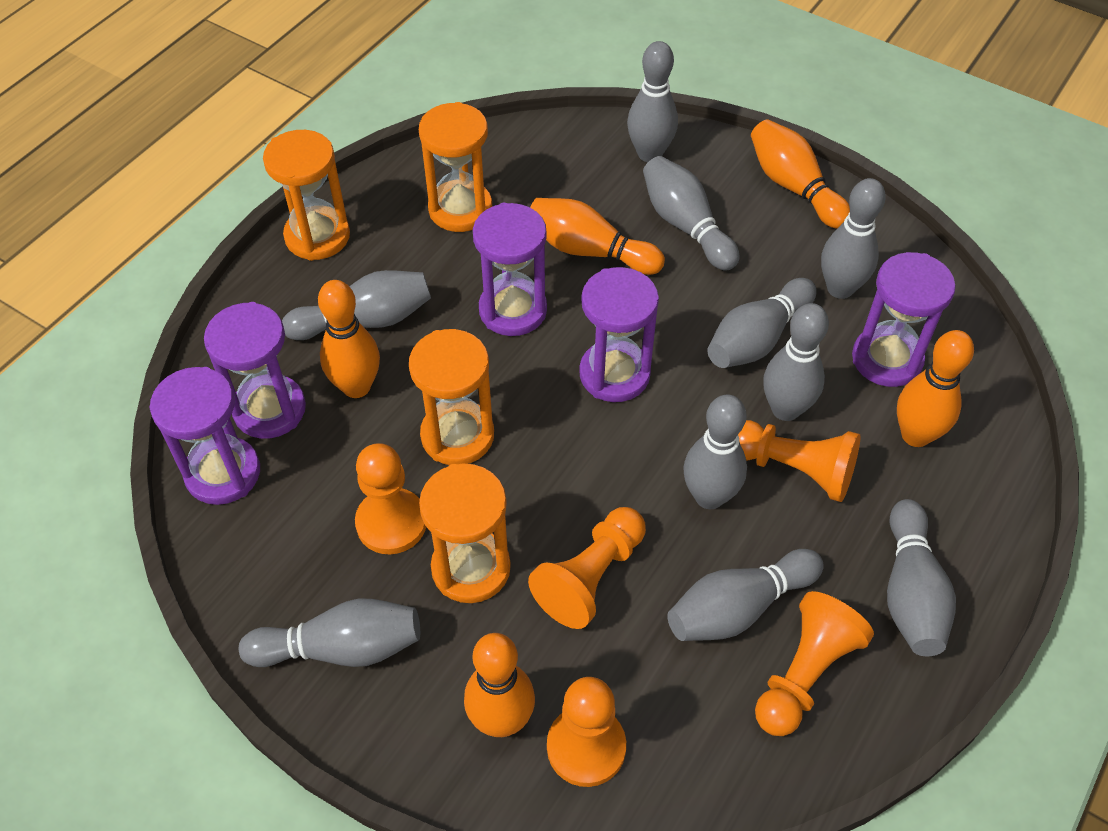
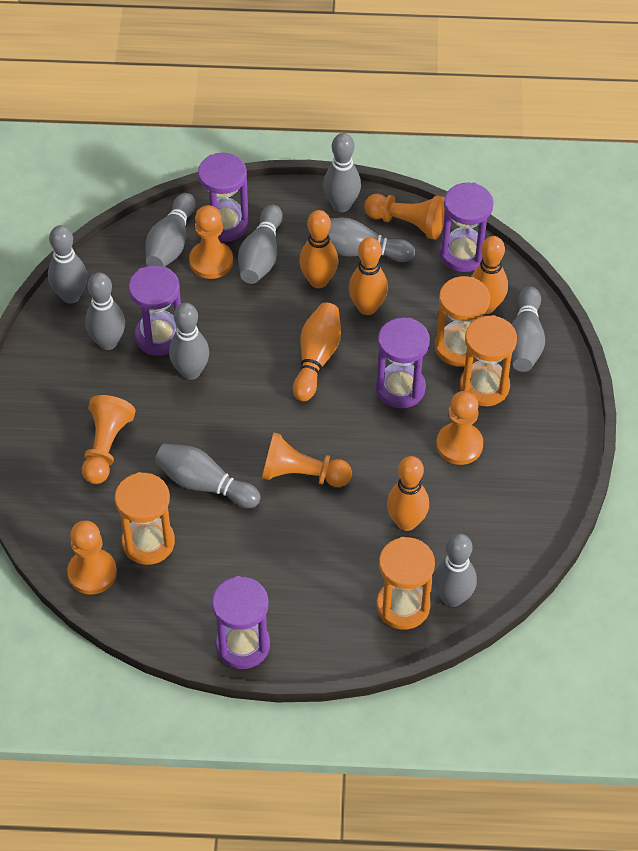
orange pawn: 5 -> 6

